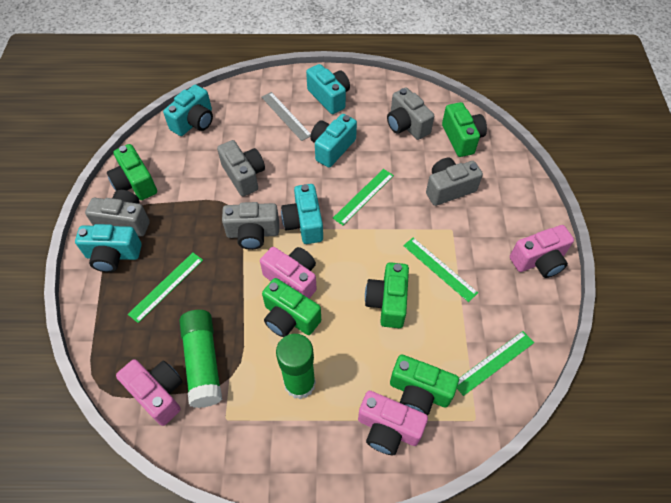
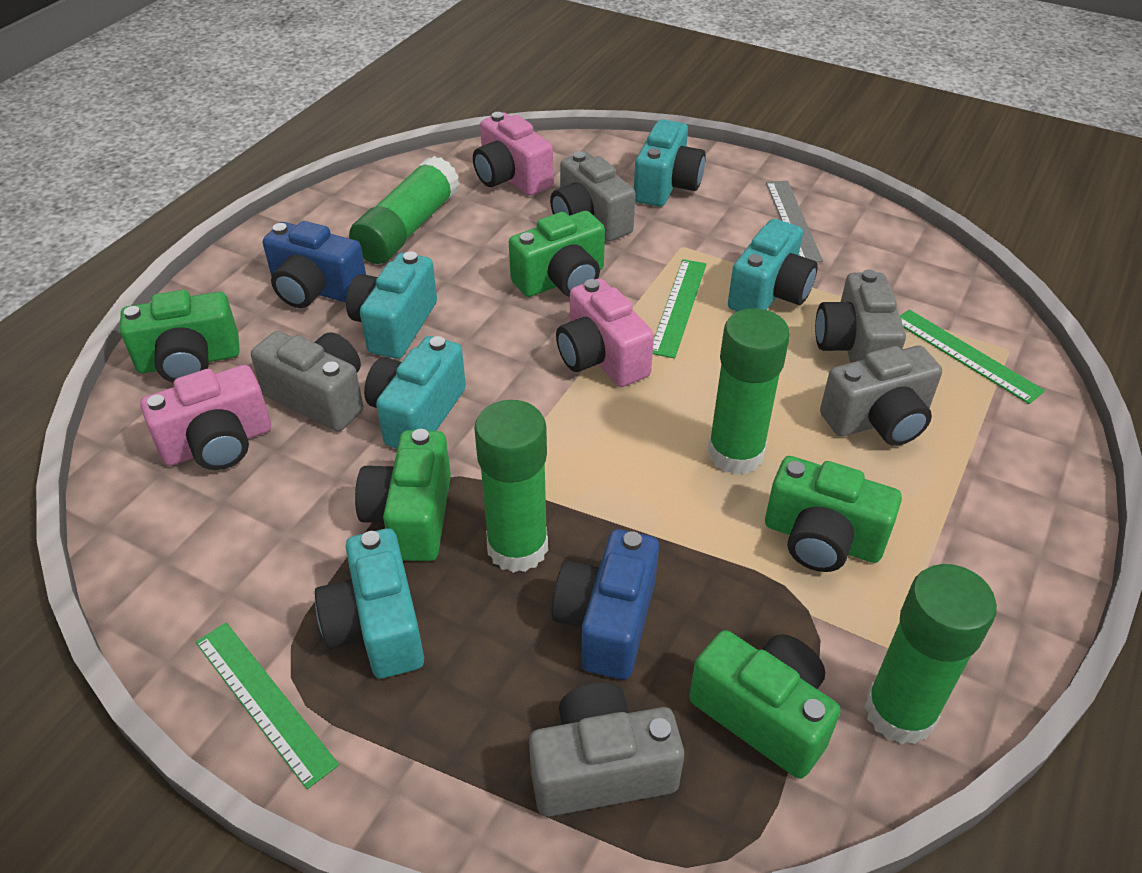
blue camera: 0 -> 2
green glue stick: 2 -> 4
green ruler: 4 -> 3
pink camera: 4 -> 3

